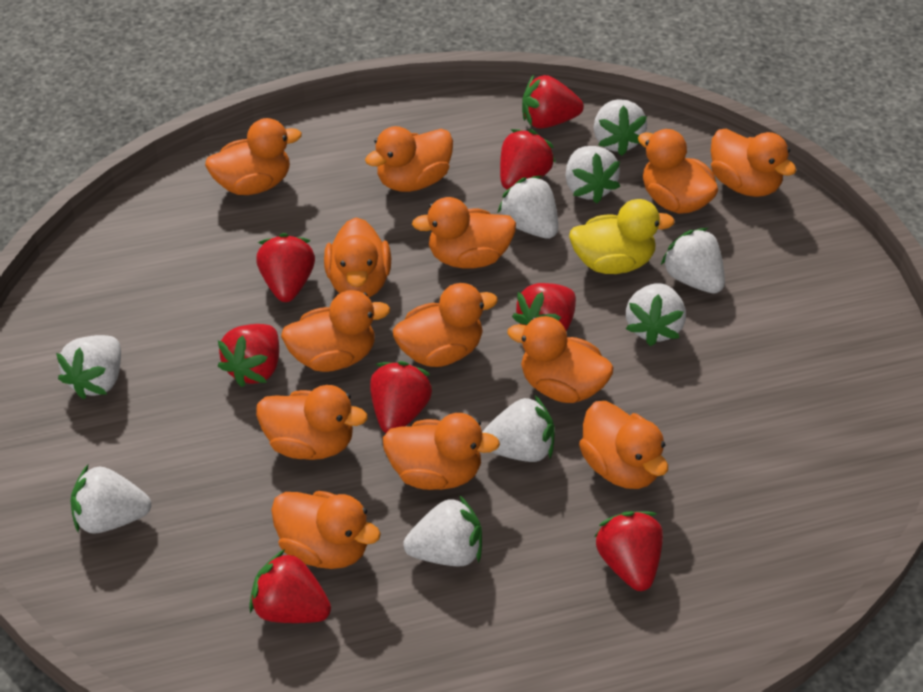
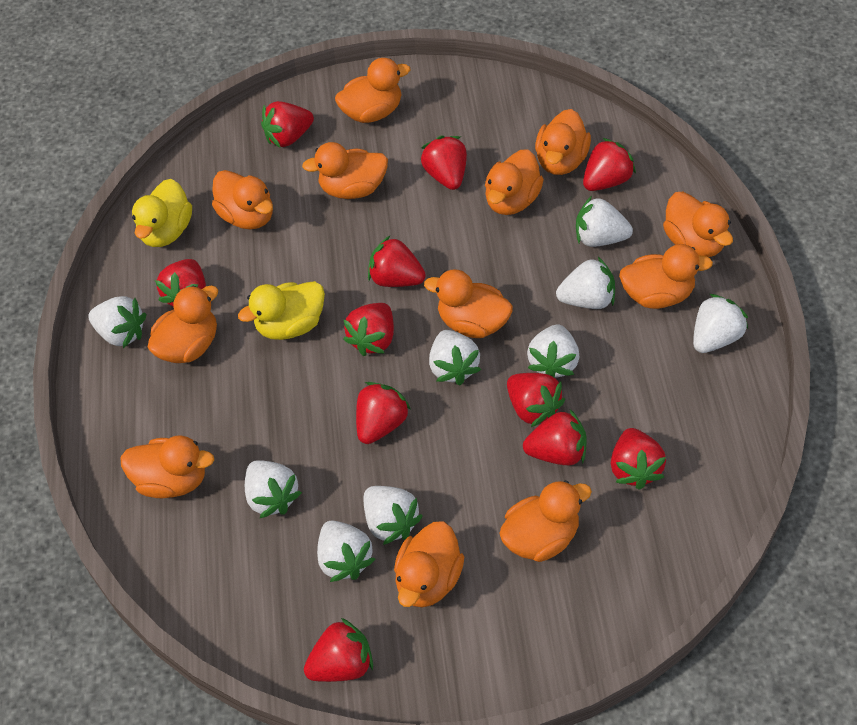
orange duck: 13 -> 12
red strawberry: 8 -> 11
yellow duck: 1 -> 2

